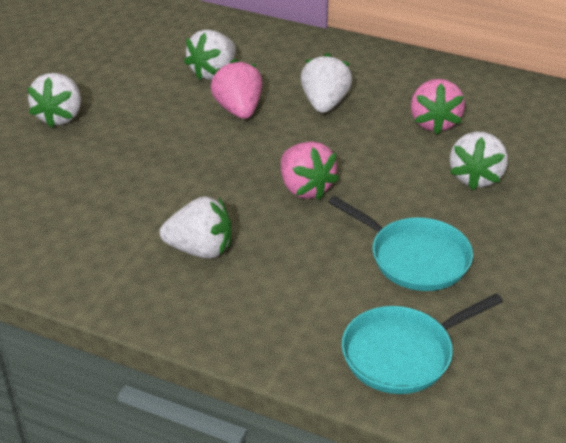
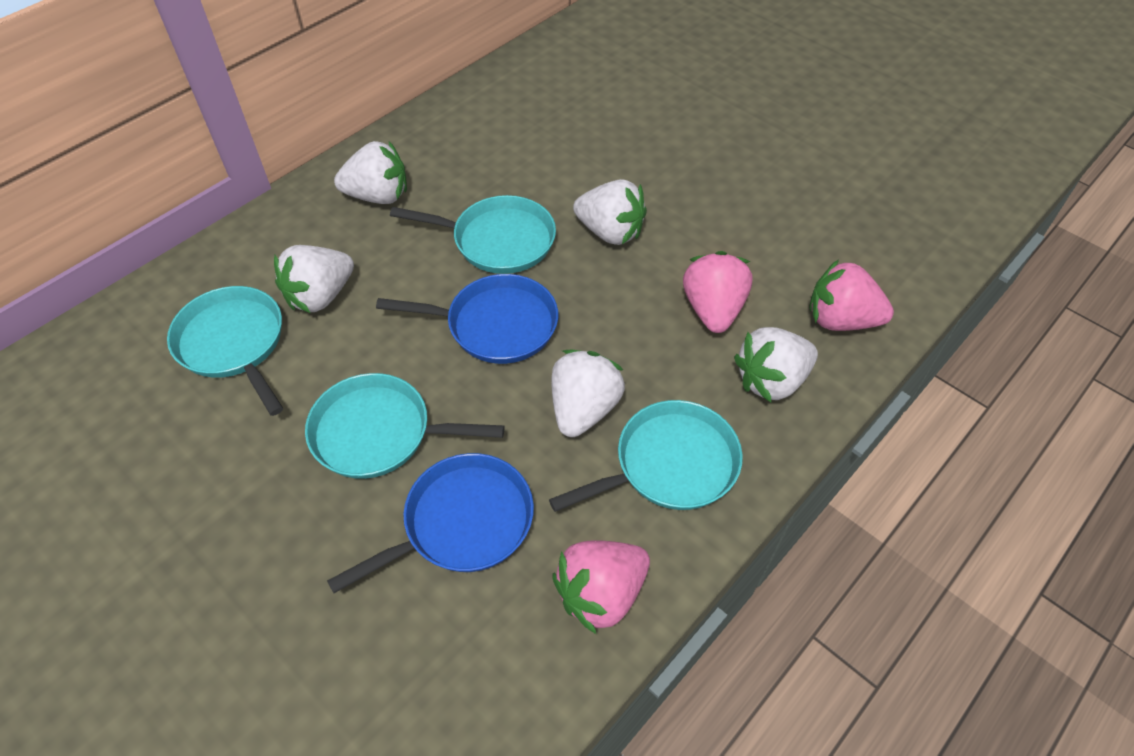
blue pan: 0 -> 2
turquoise pan: 2 -> 4

